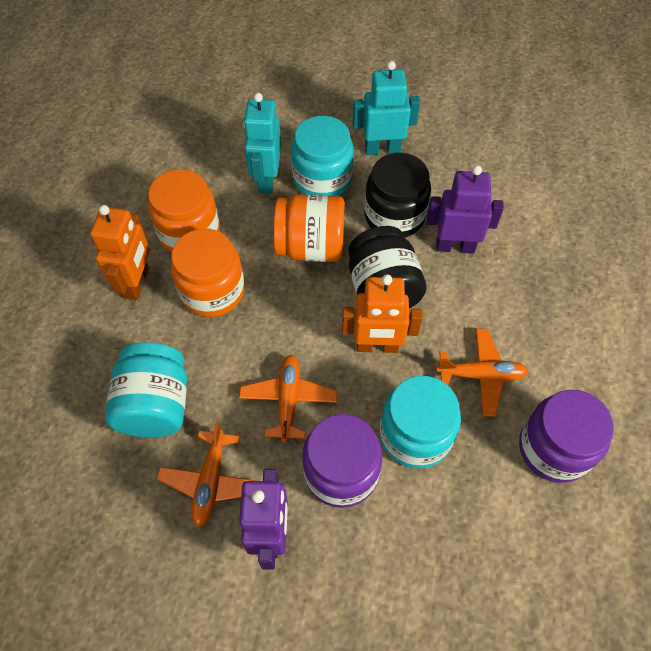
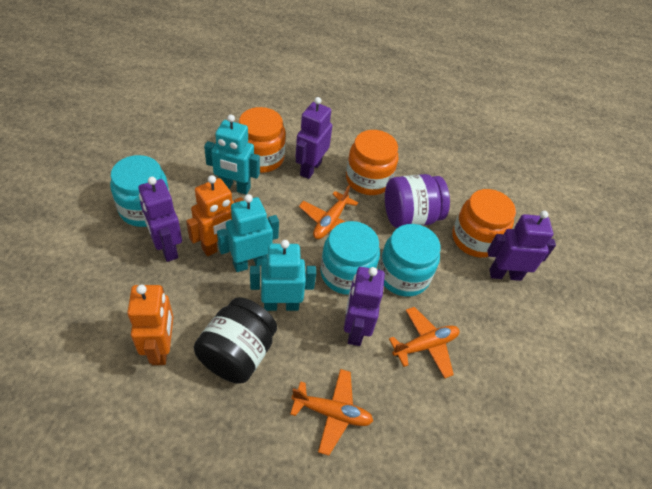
black jar: 2 -> 1
purple jar: 2 -> 1
purple robot: 2 -> 4
turquoise robot: 2 -> 3

